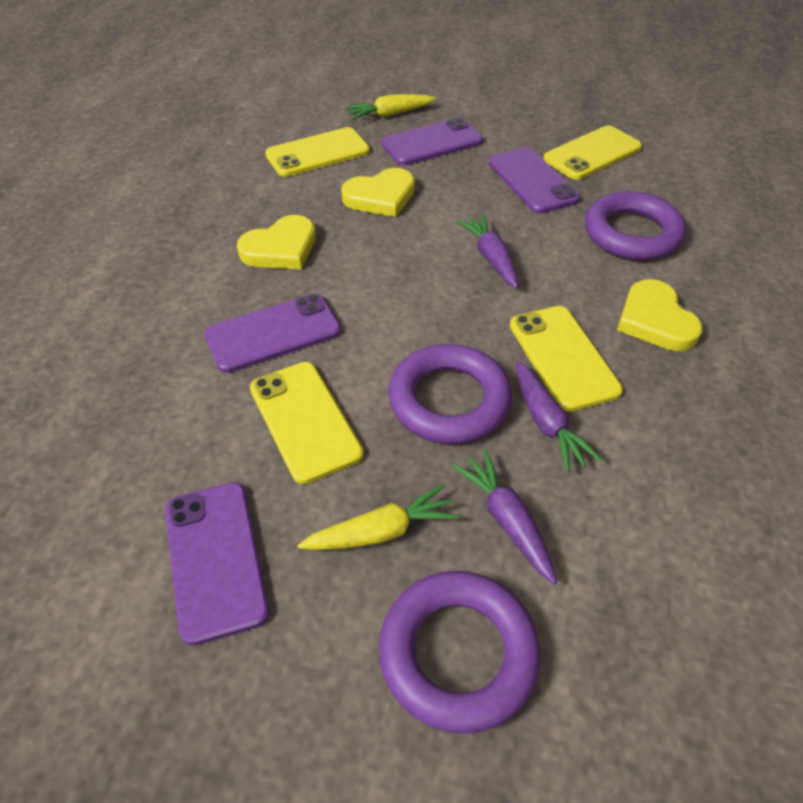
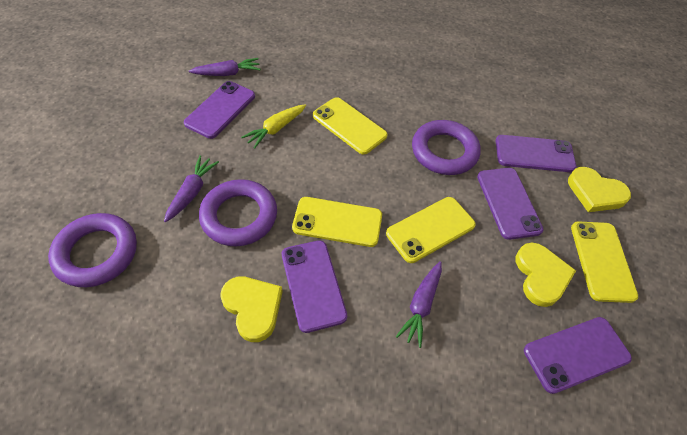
purple phone: 4 -> 5
yellow carrot: 2 -> 1

